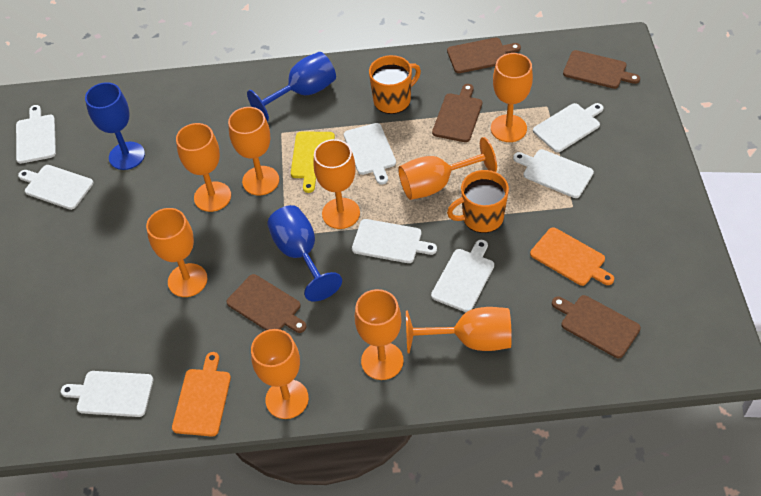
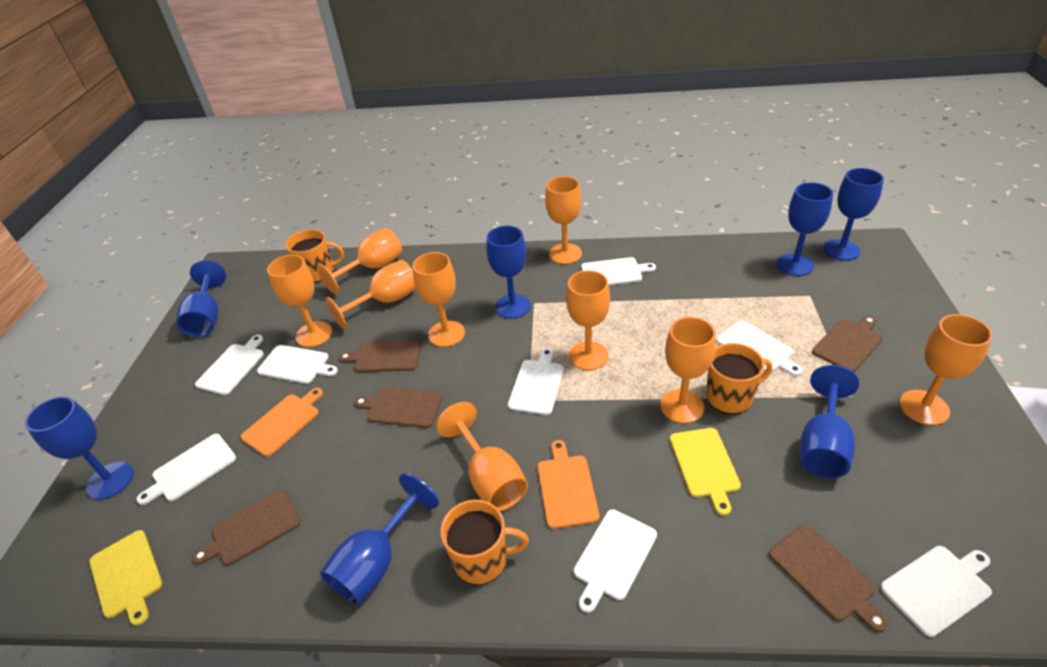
blue goblet: 3 -> 7
orange mug: 2 -> 3
yellow cutting board: 1 -> 2

